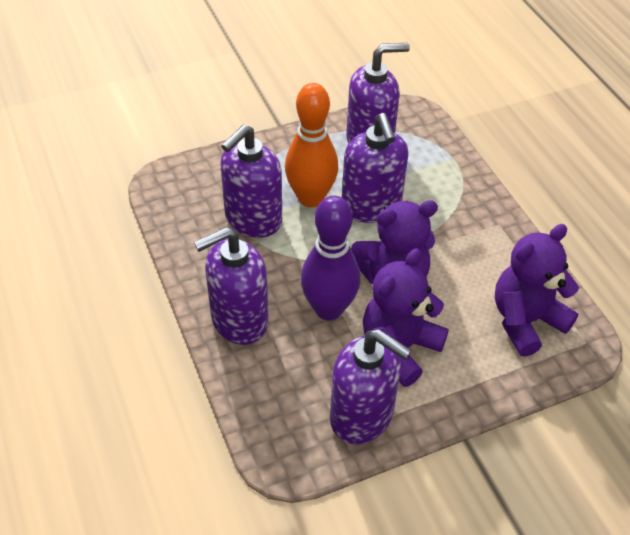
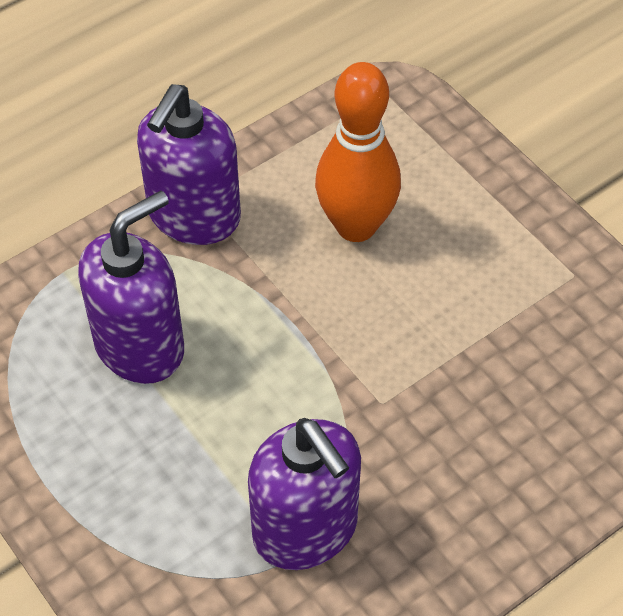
purple bowling pin: 1 -> 0
purple soap dispenser: 5 -> 3
purple teddy bear: 3 -> 0

